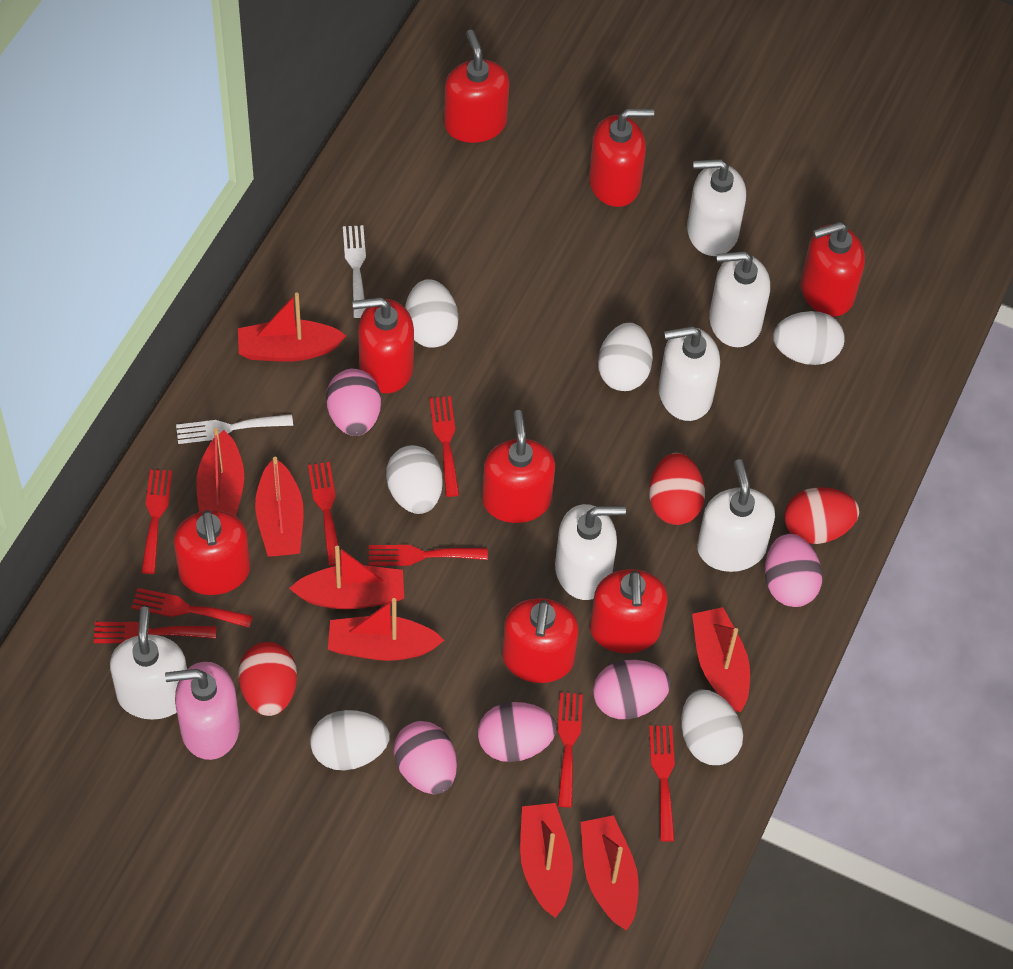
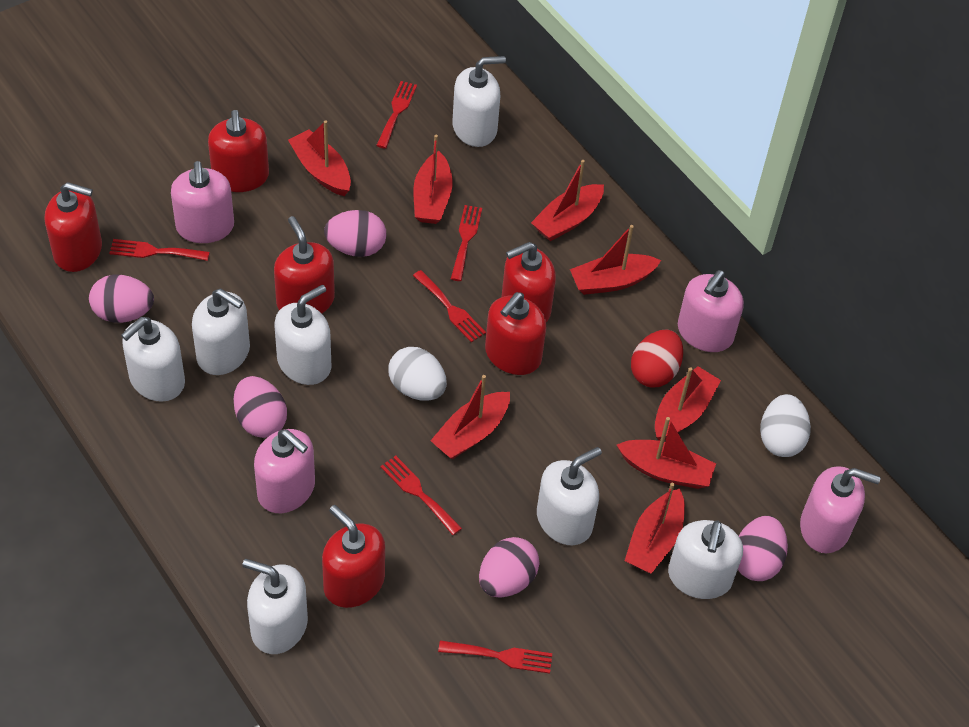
pink soap dispenser: 1 -> 4
red egg: 3 -> 1
red fork: 8 -> 6
red soap dispenser: 8 -> 6
white egg: 6 -> 2
white fork: 2 -> 0
white soap dispenser: 6 -> 7

